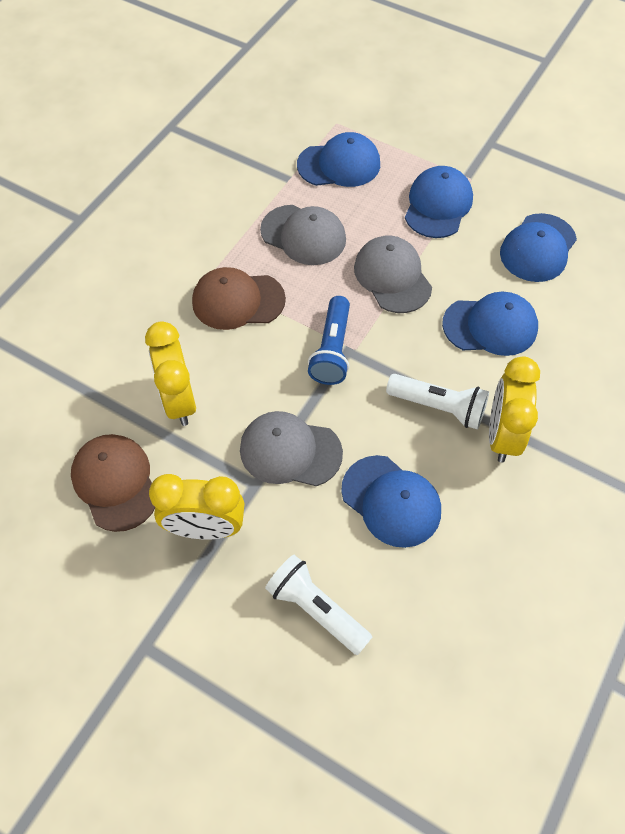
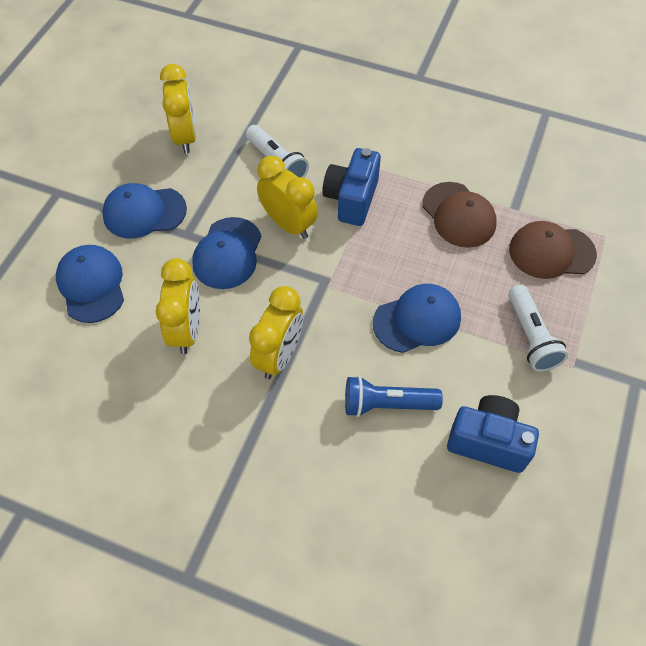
blue camera: 0 -> 2
blue cap: 5 -> 4
grey cap: 3 -> 0
yellow clock: 3 -> 4

